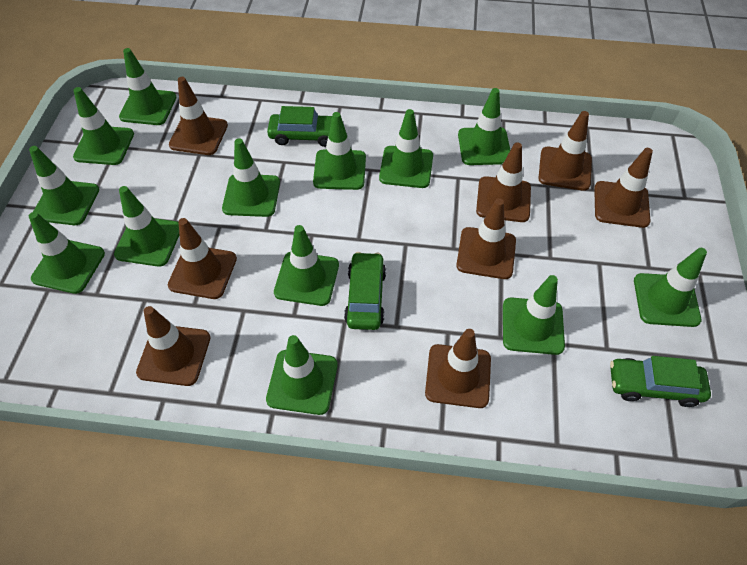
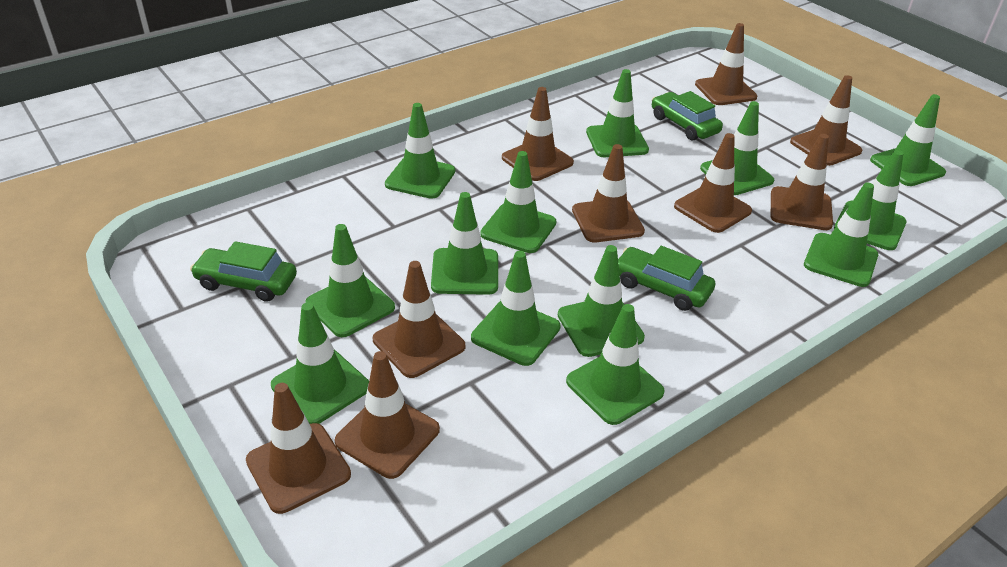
brown traffic cone: 8 -> 9

